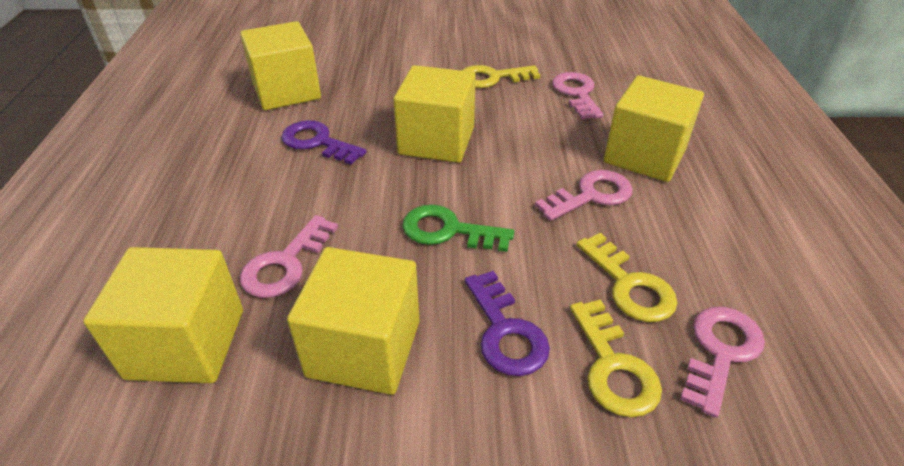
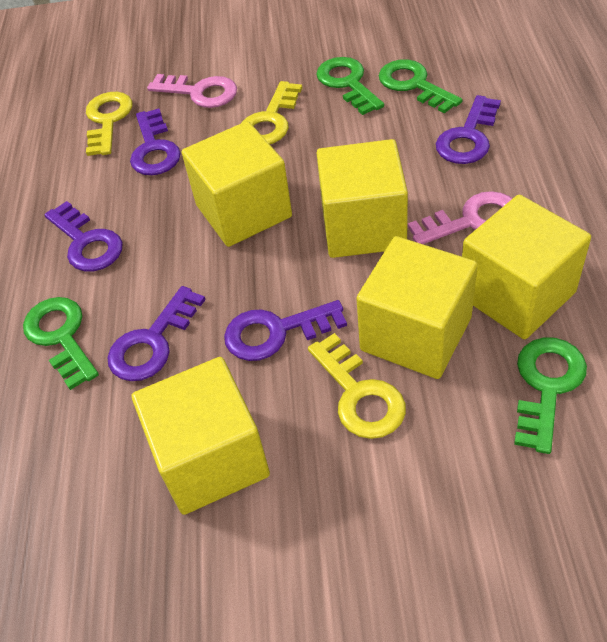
green key: 1 -> 4
pink key: 4 -> 2
purple key: 2 -> 5

